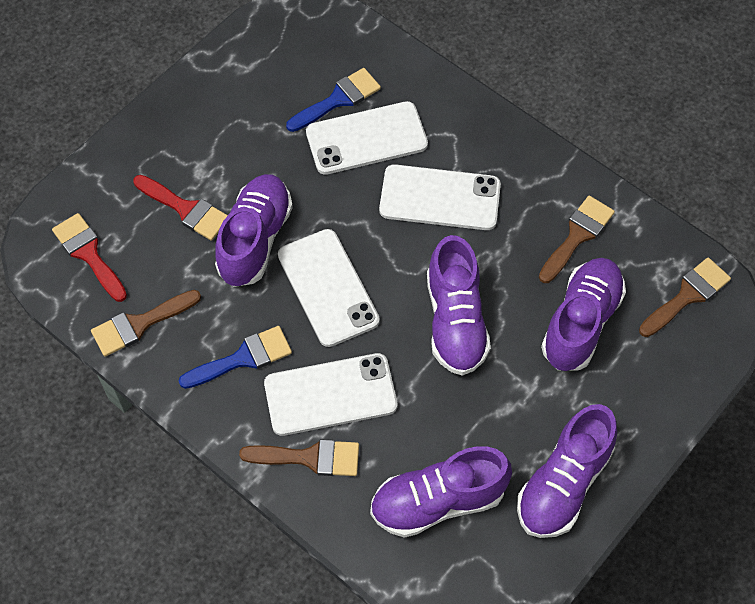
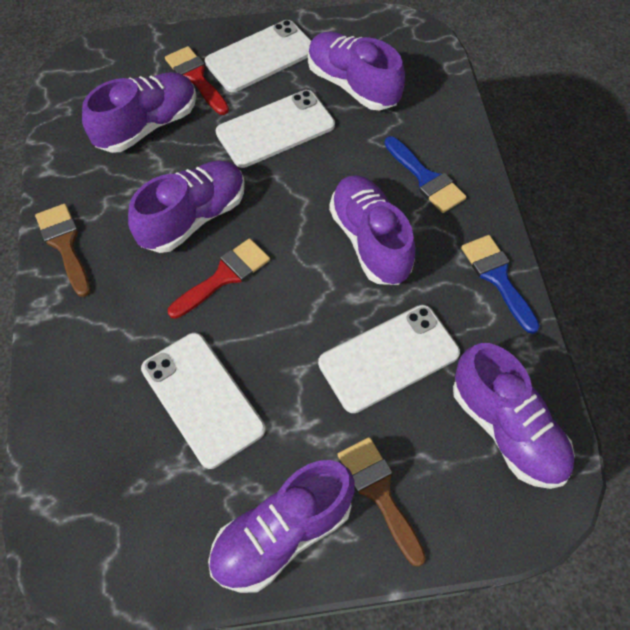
brown brush: 4 -> 2
purple shoe: 5 -> 6

